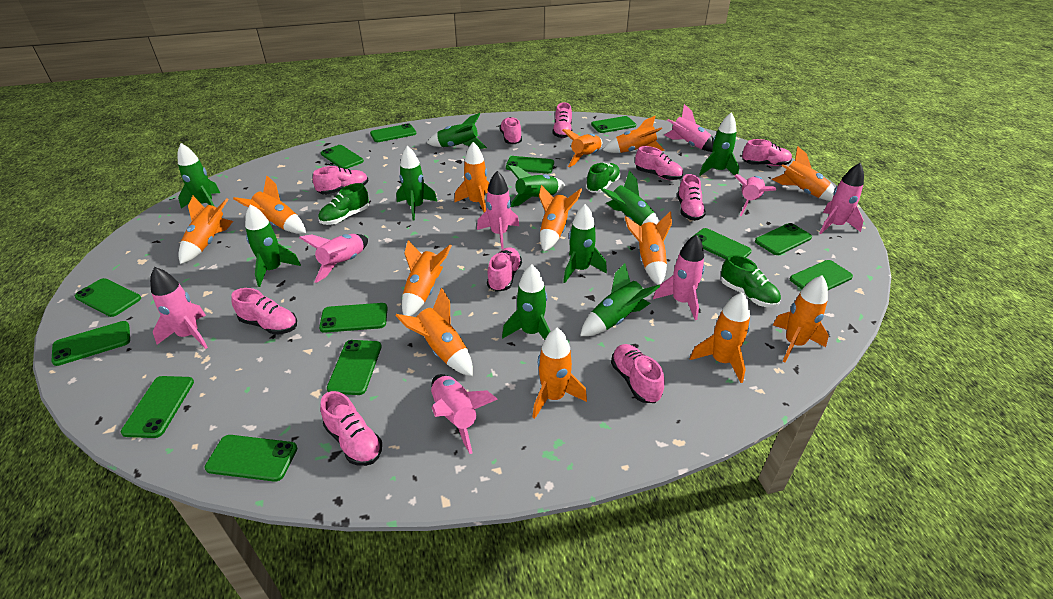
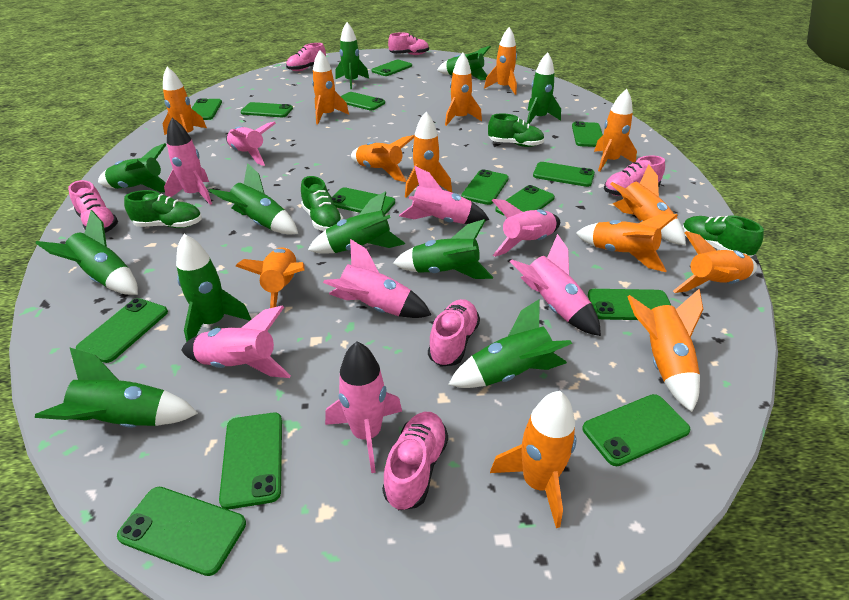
green phone: 13 -> 14
green rocket: 10 -> 11
green shoe: 3 -> 4
pink shoe: 10 -> 6

